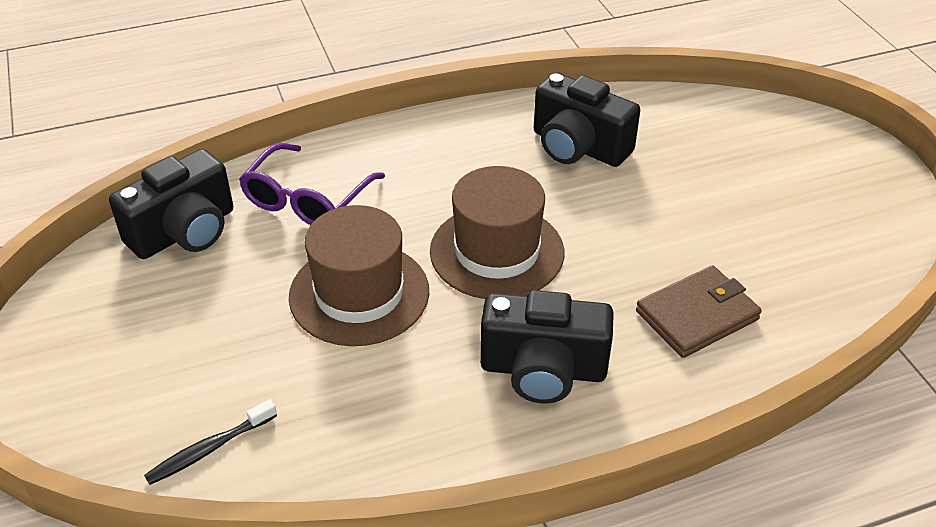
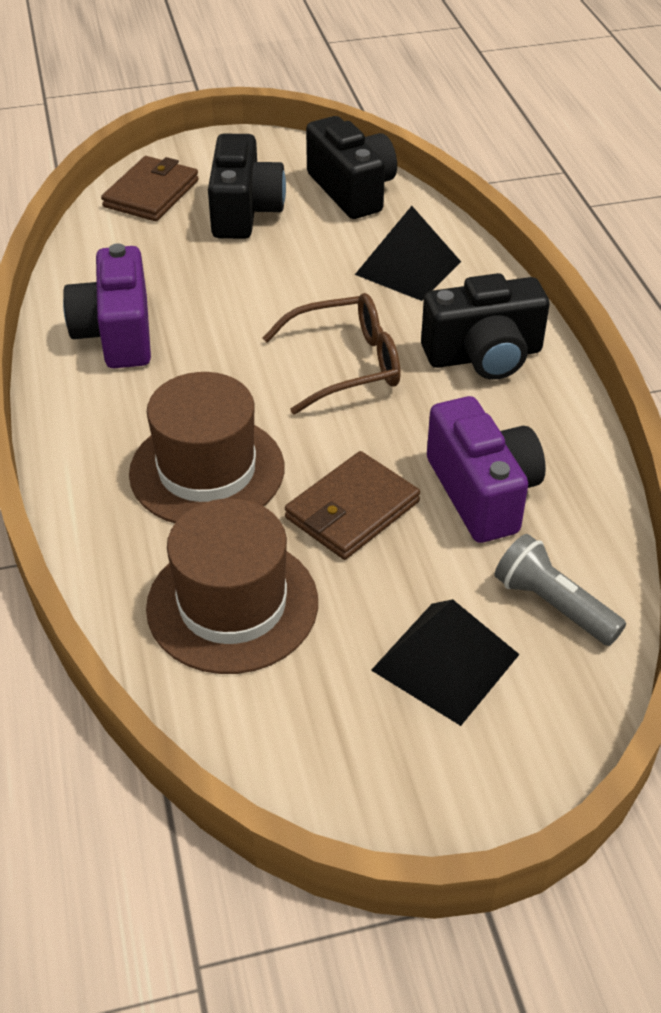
black pyramid: 0 -> 2
black toothbrush: 1 -> 0
brown glasses: 0 -> 1
brown wallet: 1 -> 2
grey flashlight: 0 -> 1
purple camera: 0 -> 2
purple glasses: 1 -> 0

